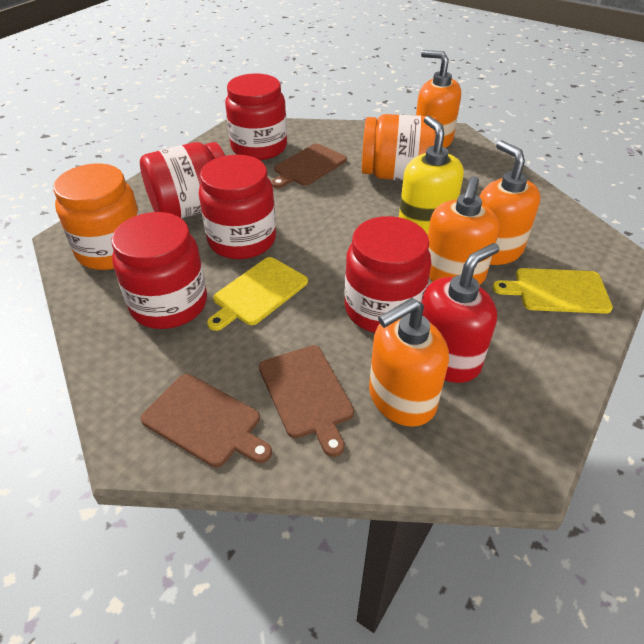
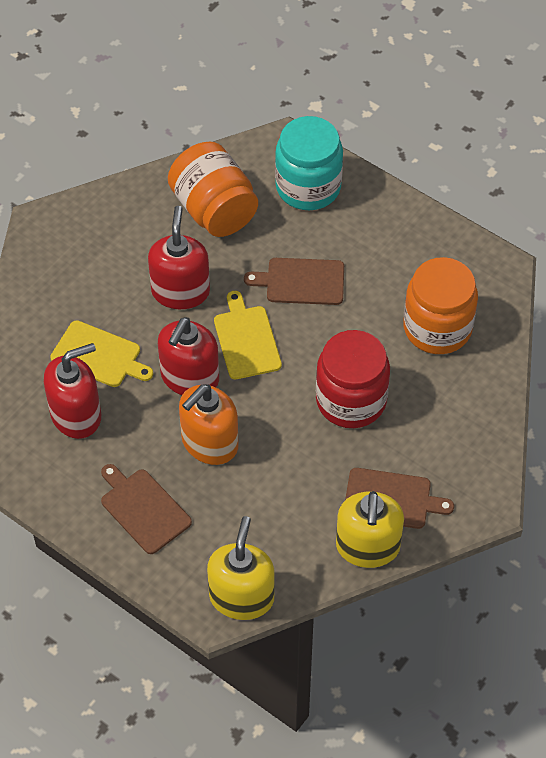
orange soap dispenser: 4 -> 1
red jar: 5 -> 1
red soap dispenser: 1 -> 3
turquoise jar: 0 -> 1
yellow soap dispenser: 1 -> 2

